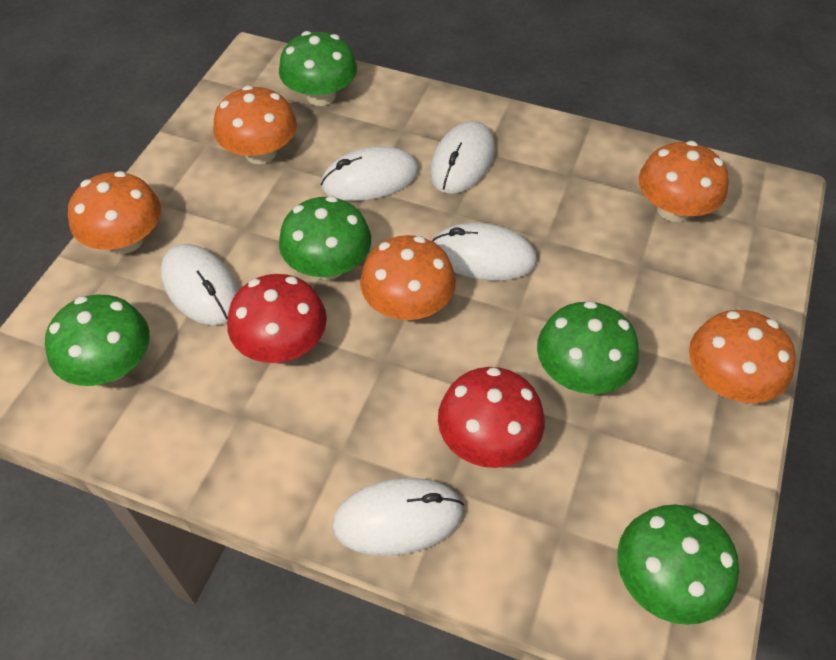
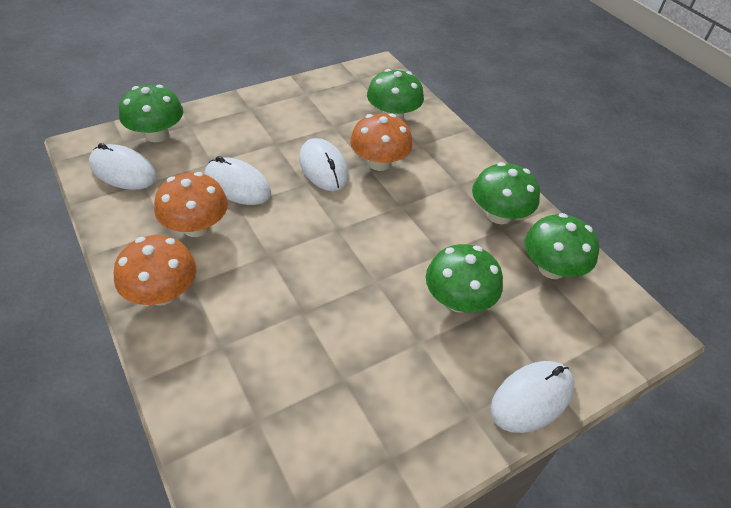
orange mushroom: 5 -> 3
red mushroom: 2 -> 0
white mouse: 5 -> 4

